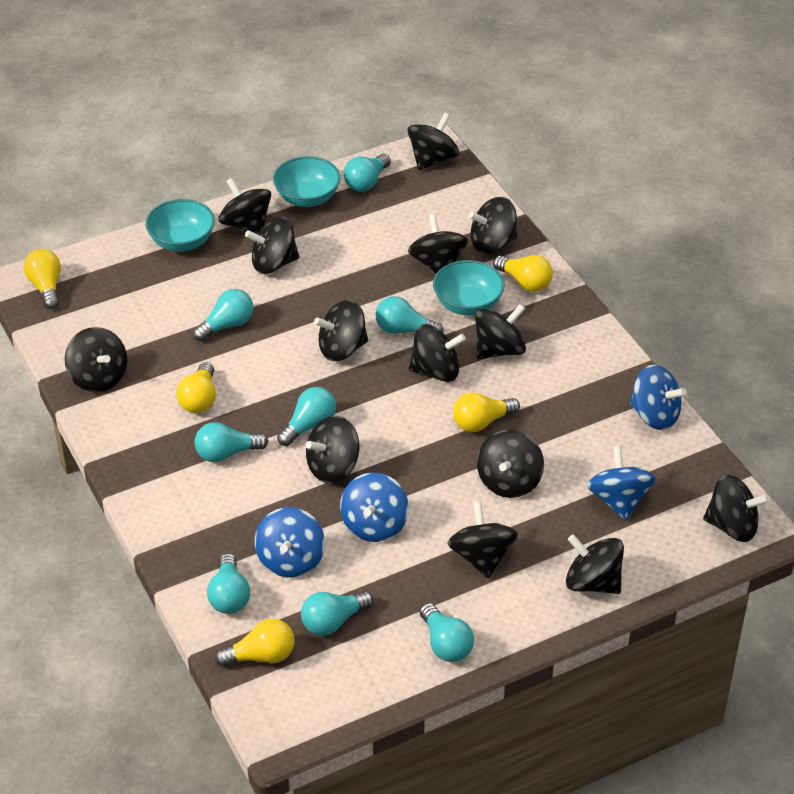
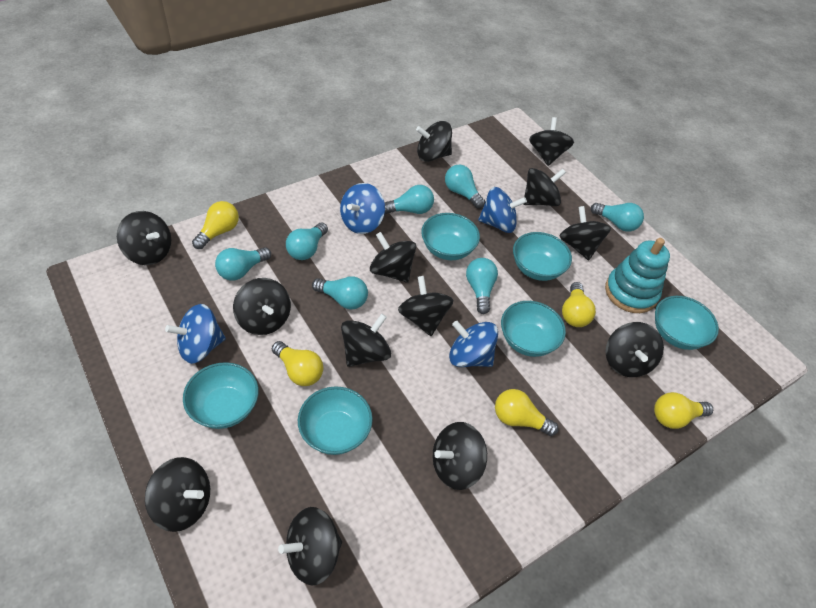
black spinning top: 14 -> 13
turquoise bowl: 3 -> 6
turquoise light bulb: 8 -> 7
turquoise stacking toy: 0 -> 1

